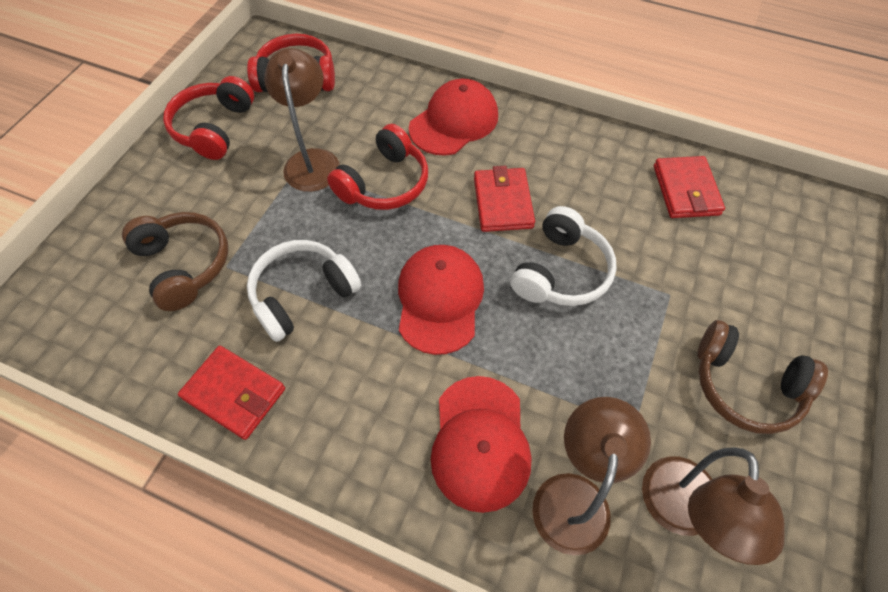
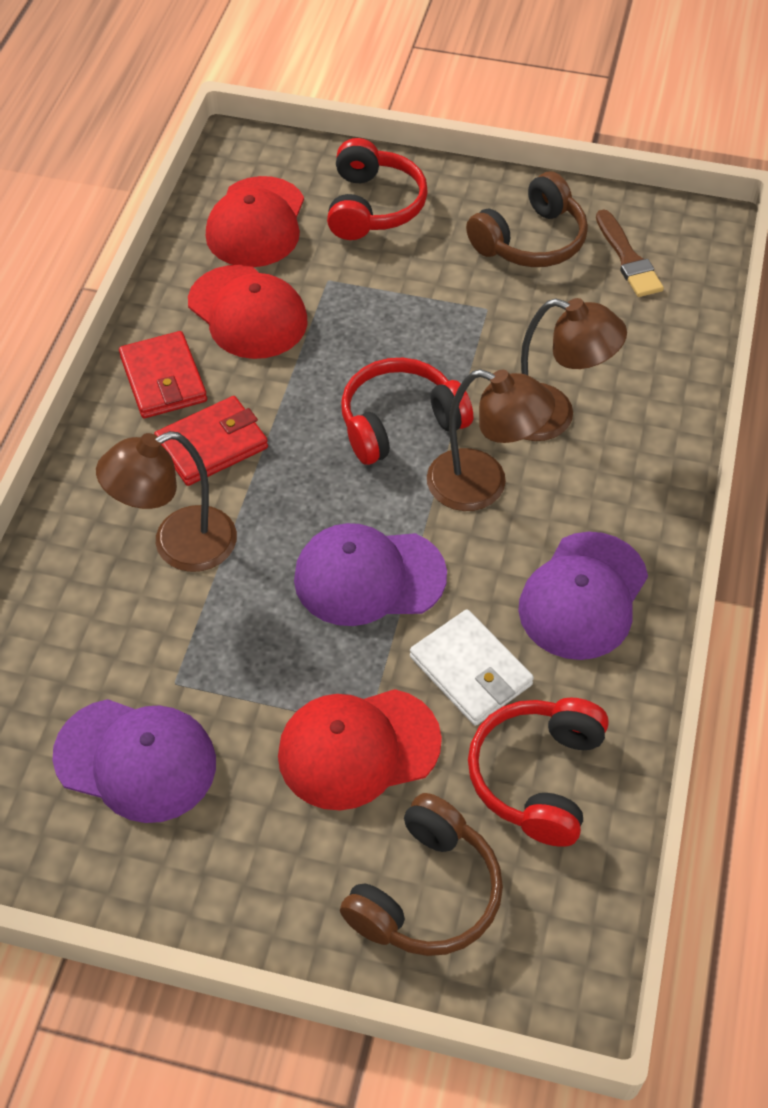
brown brush: 0 -> 1
purple cap: 0 -> 3
red wallet: 3 -> 2
white headphones: 2 -> 0
white wallet: 0 -> 1

